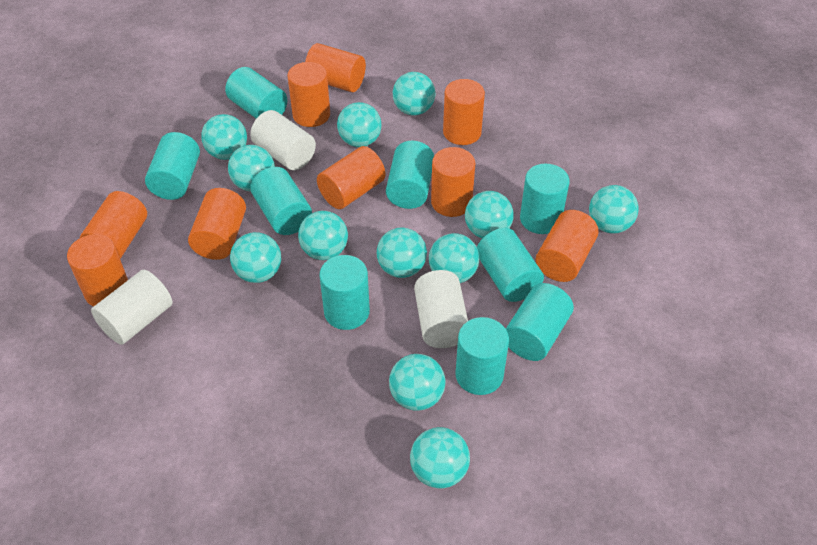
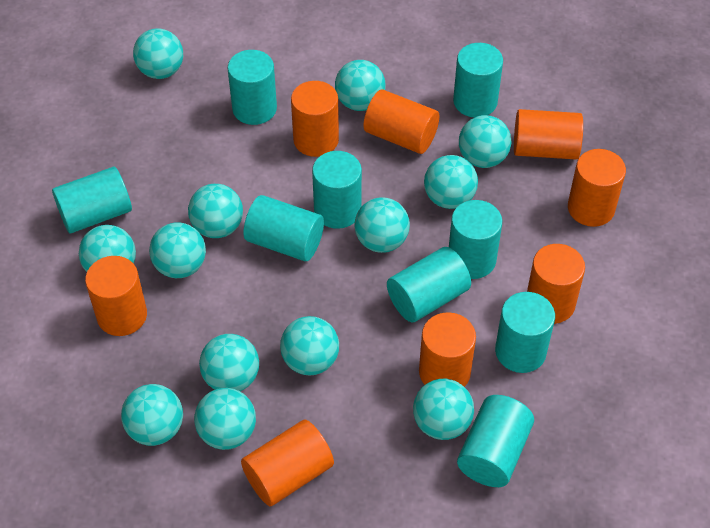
orange cylinder: 9 -> 8
turquoise ball: 12 -> 13
white cylinder: 3 -> 0

